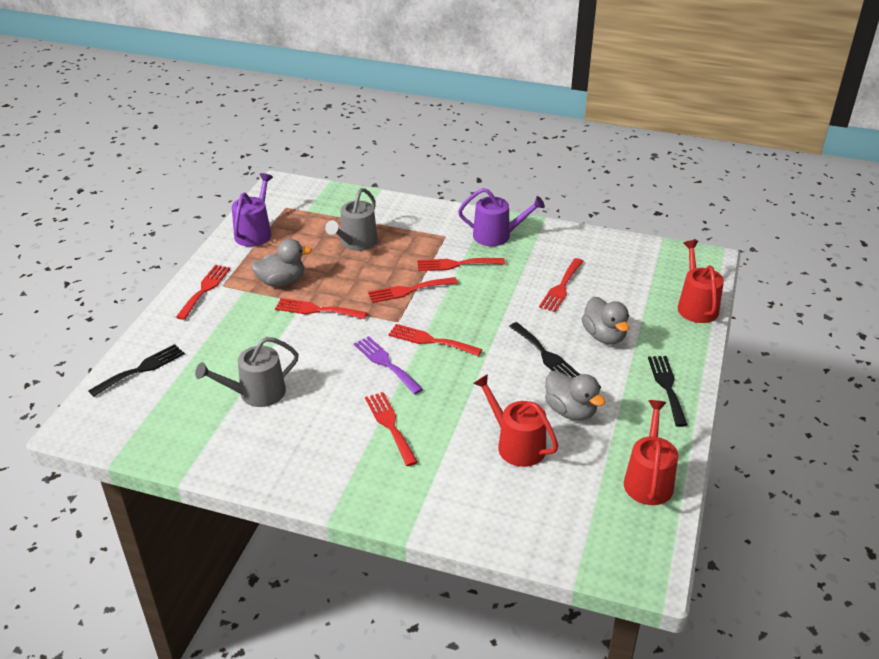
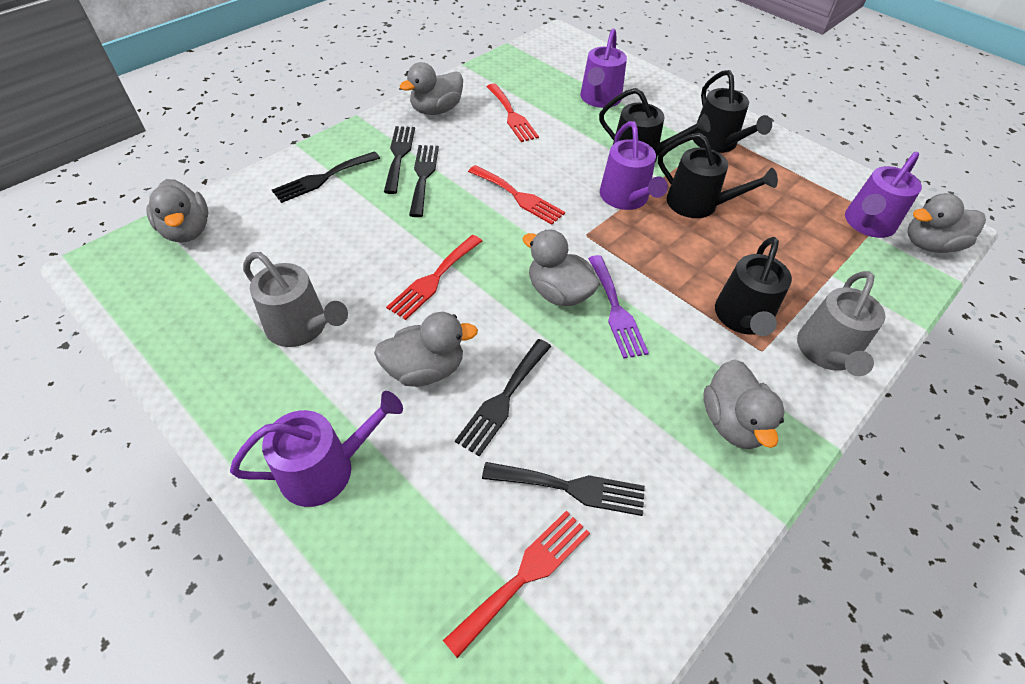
black fork: 3 -> 5
black watering can: 0 -> 4
grey duck: 3 -> 6
purple watering can: 2 -> 4
red fork: 7 -> 4
red watering can: 3 -> 0

